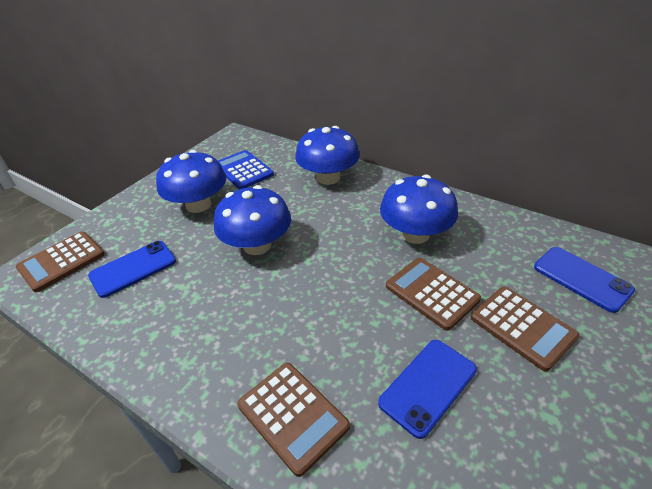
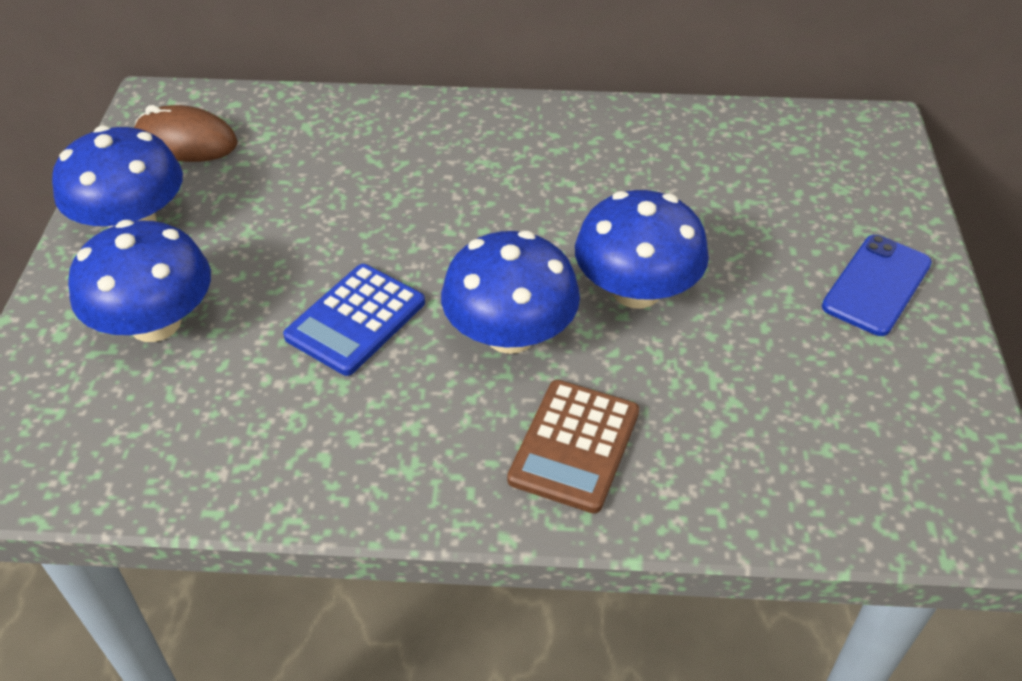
blue phone: 3 -> 1
brown calculator: 4 -> 1
brown mouse: 0 -> 1

